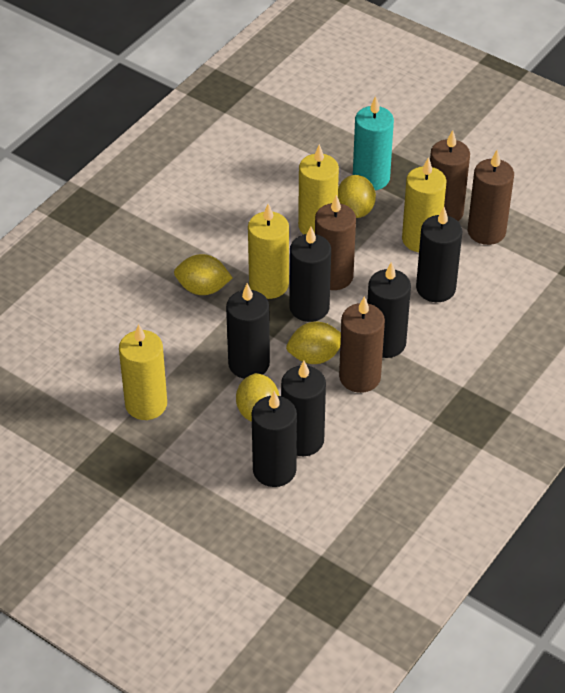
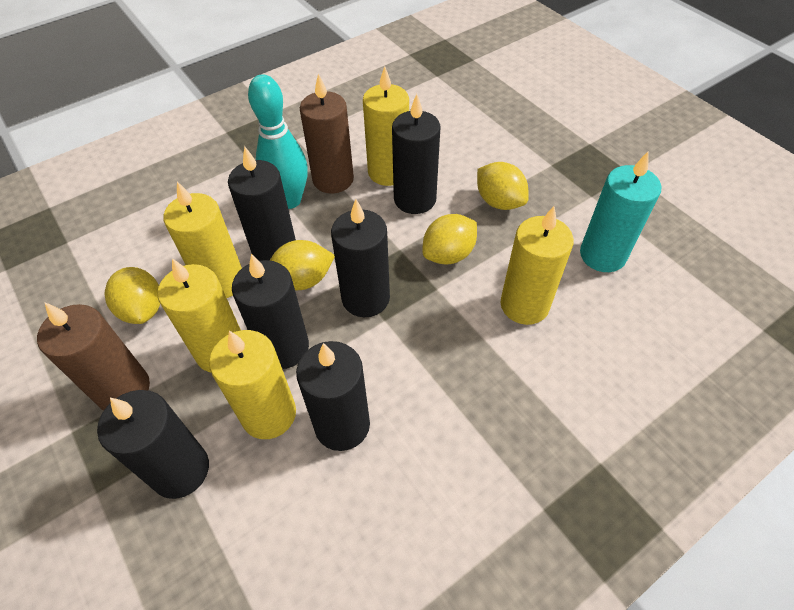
brown candle: 4 -> 2
turquoise bowling pin: 0 -> 1
yellow candle: 4 -> 5

